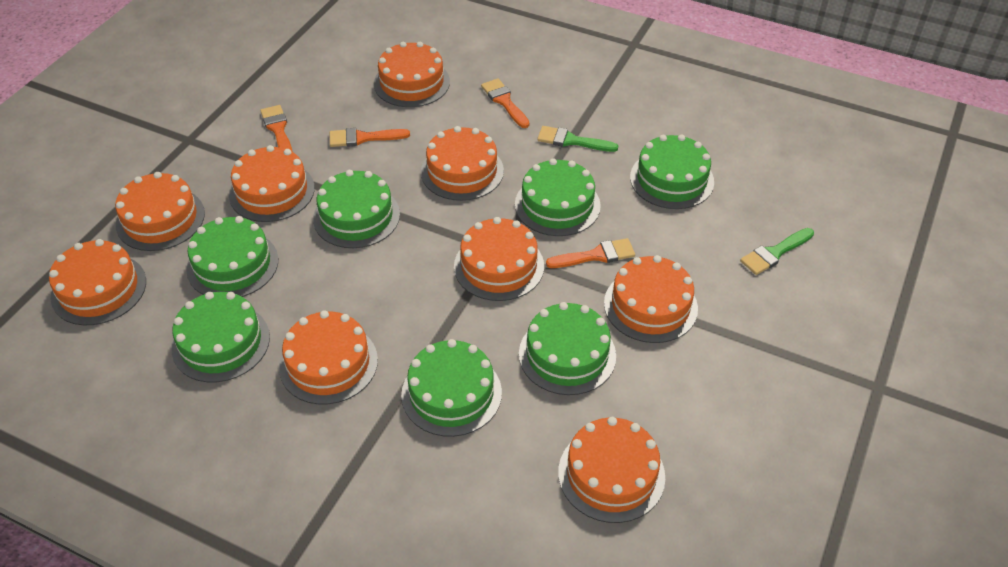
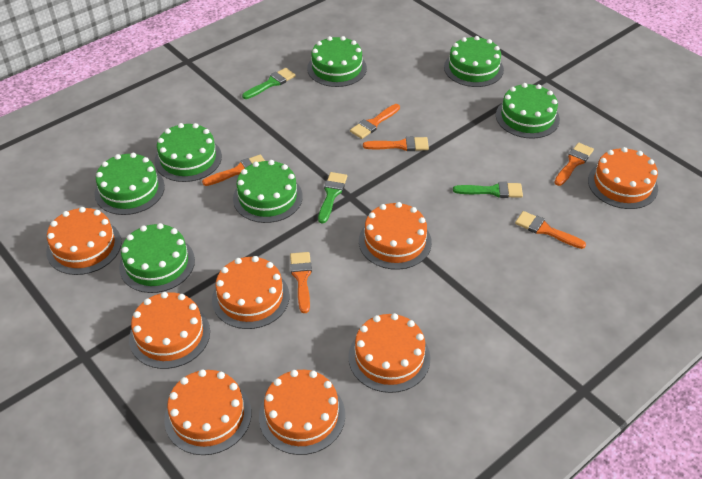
green brush: 2 -> 3
orange brush: 4 -> 6
orange cake: 9 -> 8

